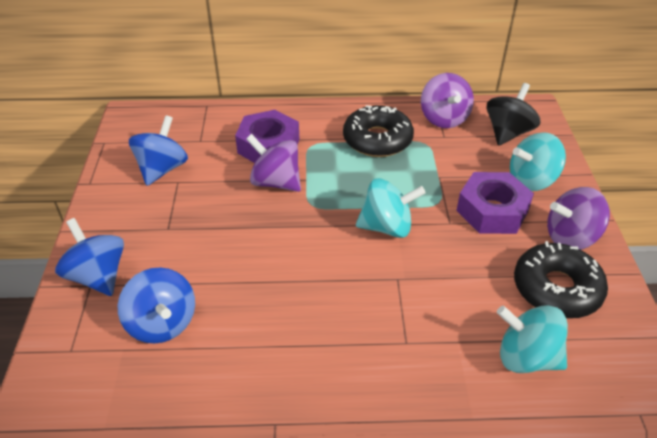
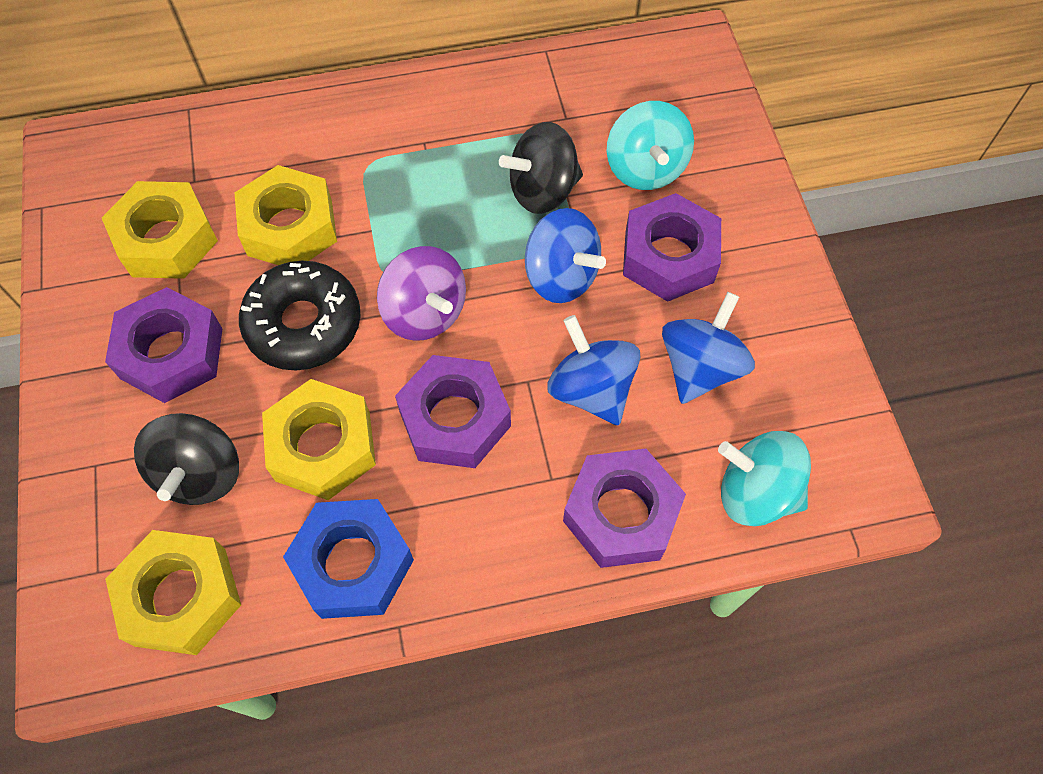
black donut: 2 -> 1
black spinning top: 1 -> 2
blue nut: 0 -> 1
purple nut: 2 -> 4
purple spinning top: 3 -> 1
turquoise spinning top: 3 -> 2
yellow nut: 0 -> 4

